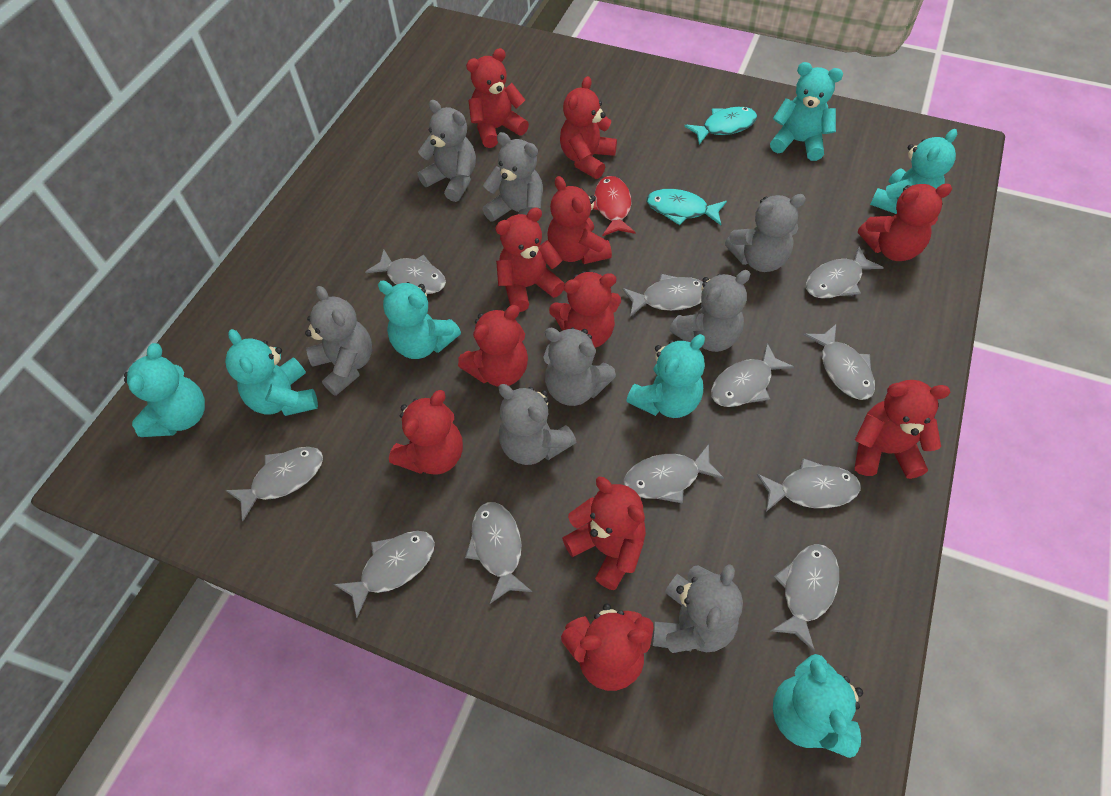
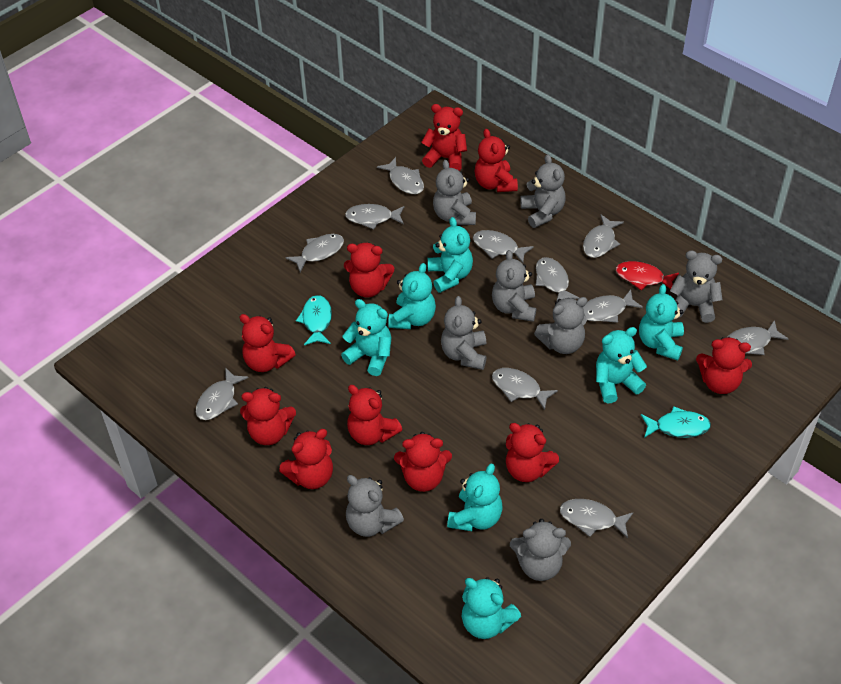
red teddy bear: 11 -> 10

